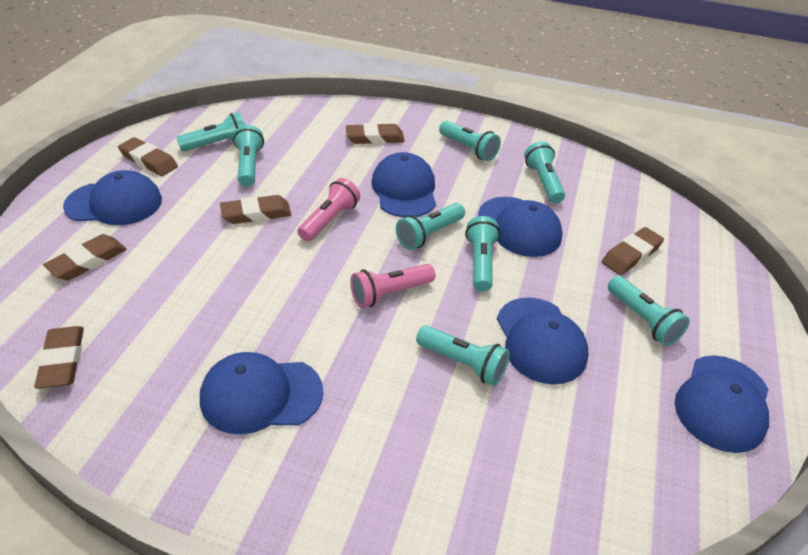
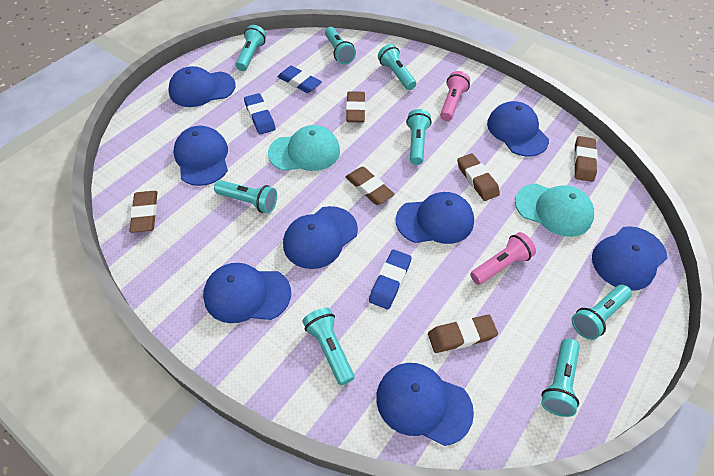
blue cap: 6 -> 8
blue eraser: 0 -> 3
turquoise cap: 0 -> 2

